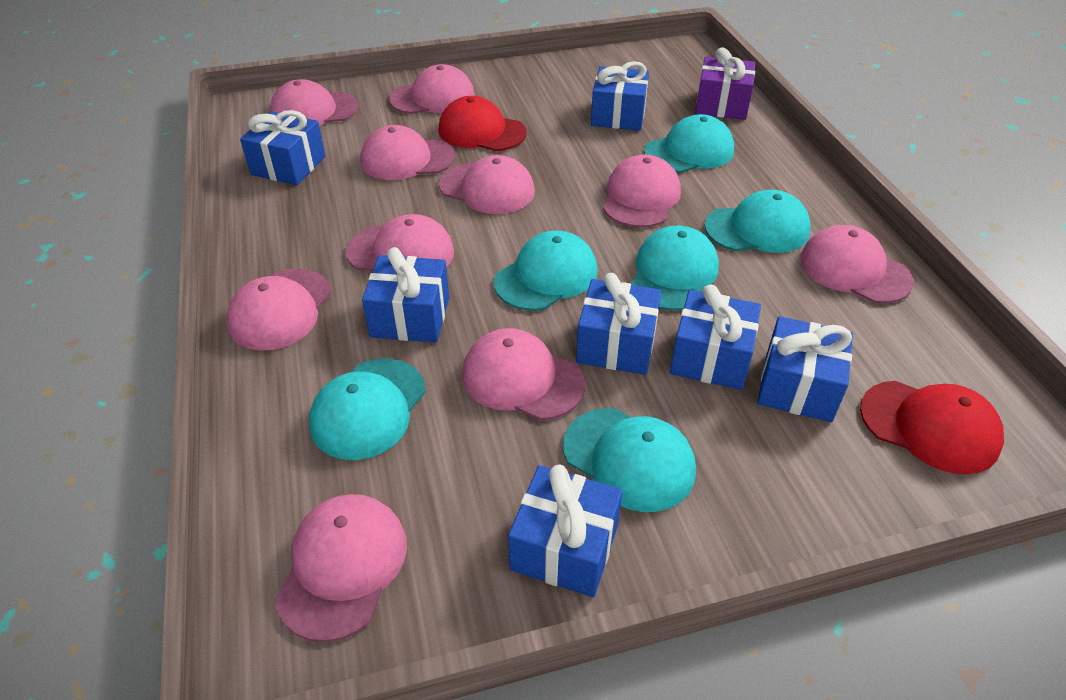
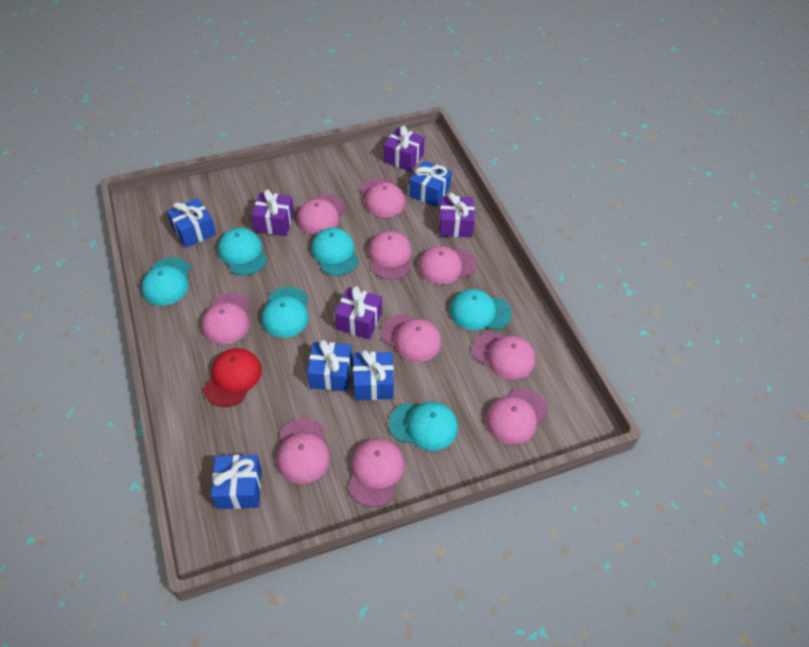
blue gift: 7 -> 5
purple gift: 1 -> 4
red cap: 2 -> 1

